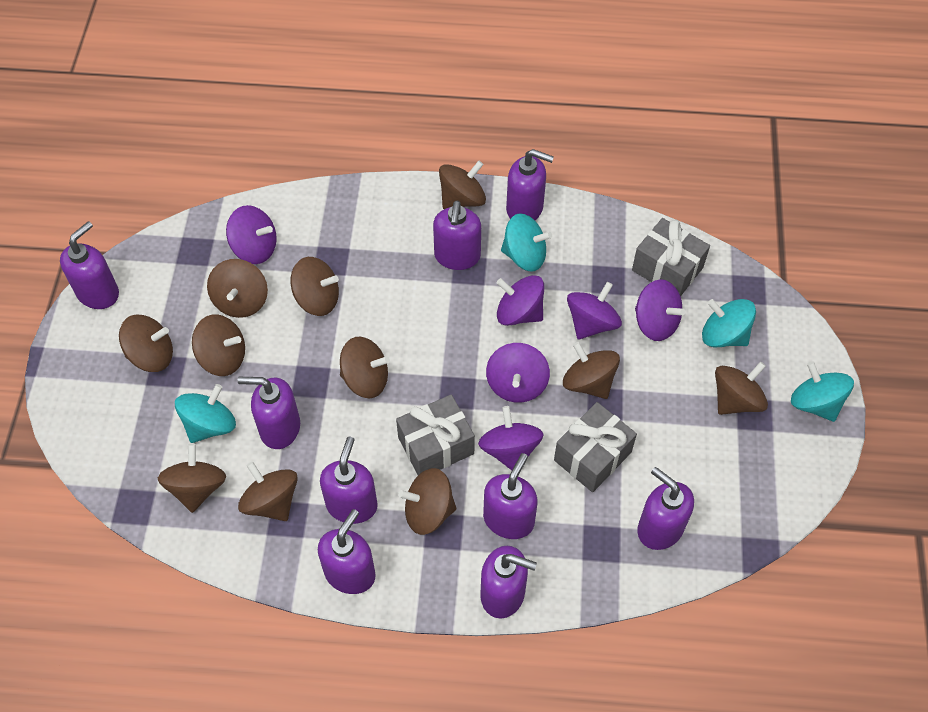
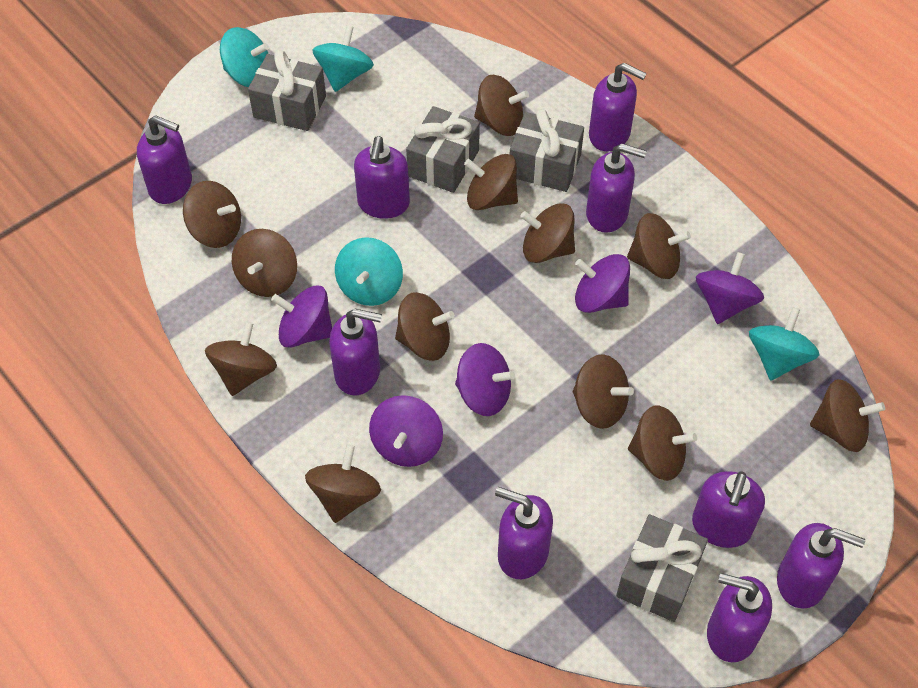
brown spinning top: 11 -> 12
grey gift: 3 -> 4
purple spinning top: 6 -> 5

